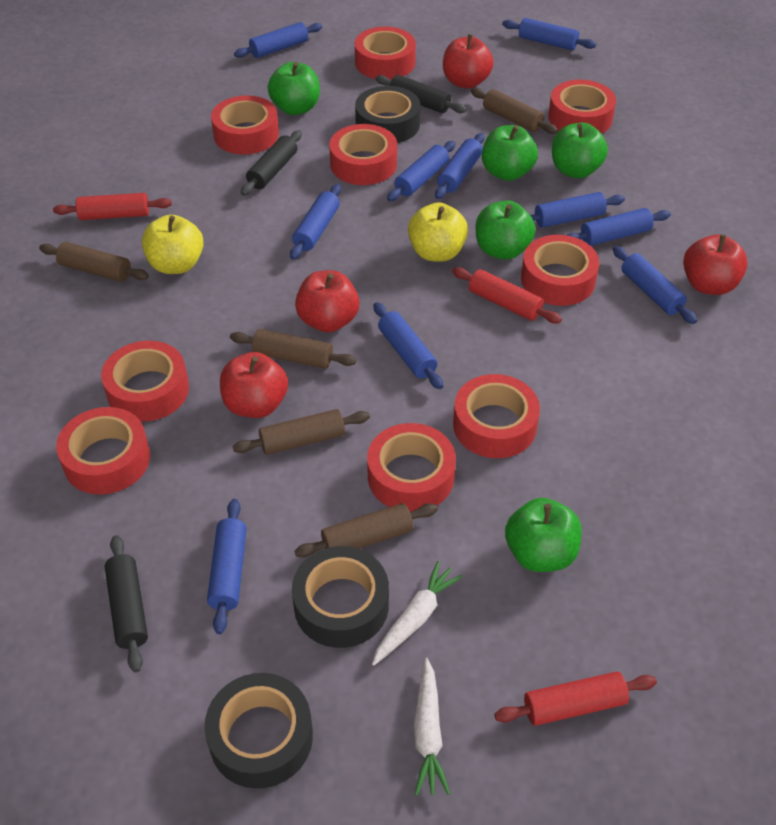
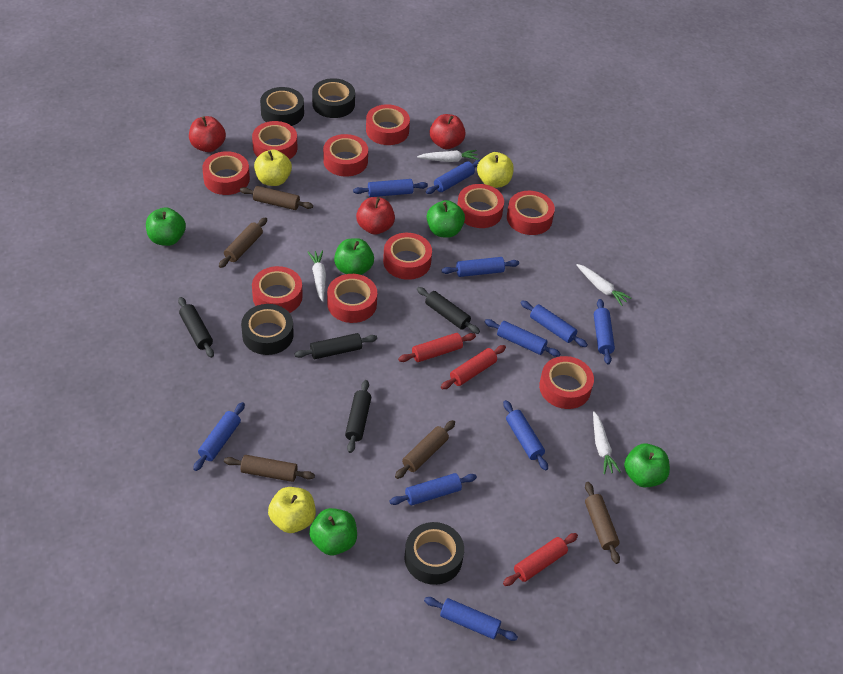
black rolling pin: 3 -> 4
black tape: 3 -> 4
red apple: 4 -> 3
red tape: 9 -> 10
white carrot: 2 -> 4
yellow apple: 2 -> 3

